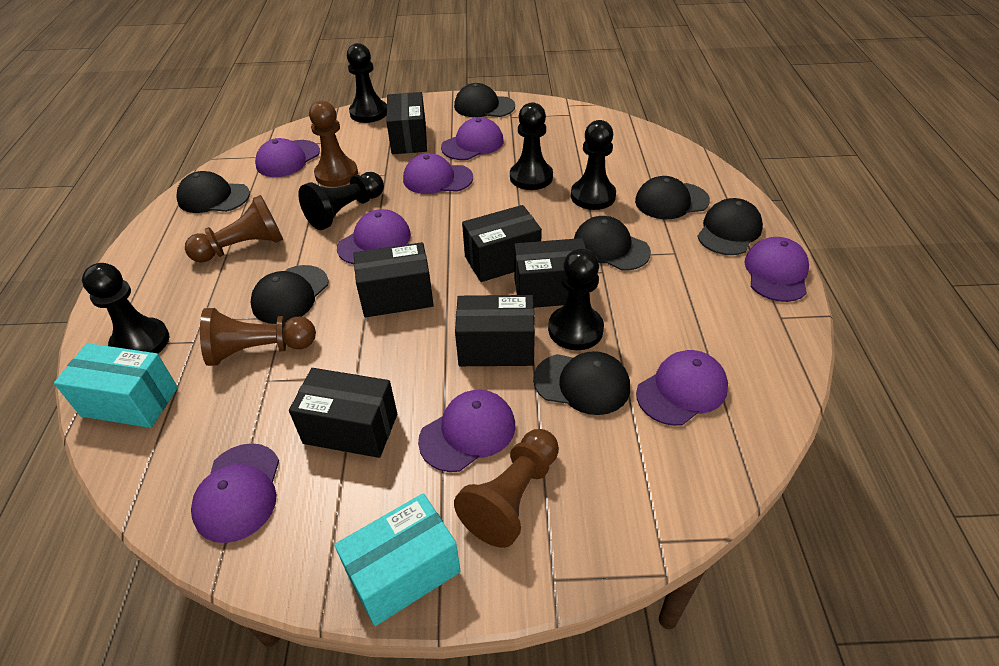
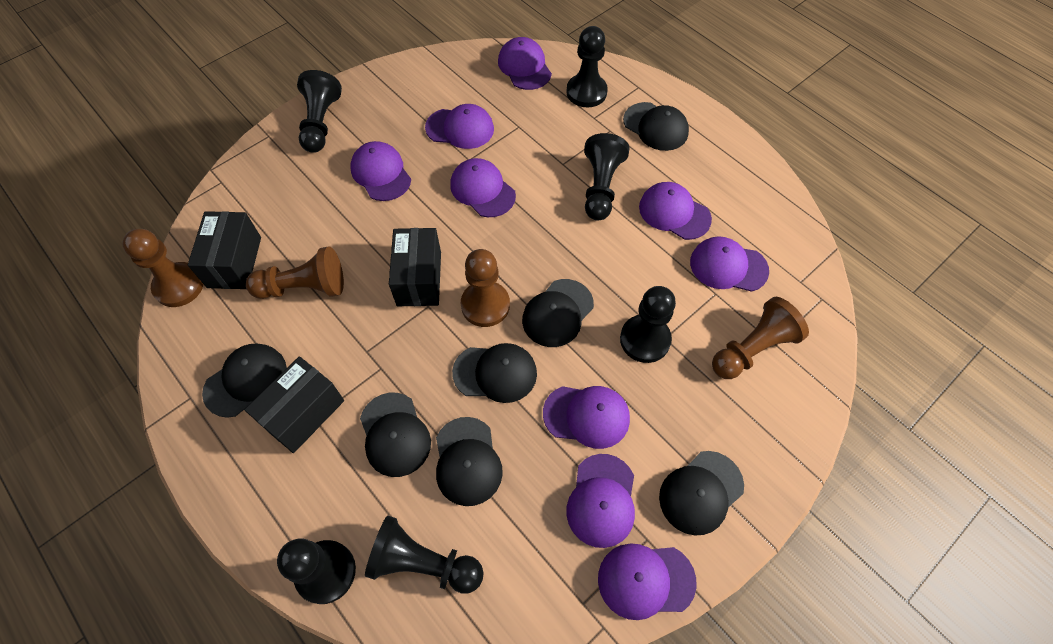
black box: 6 -> 3
purple cap: 8 -> 9
turquoise box: 2 -> 0

